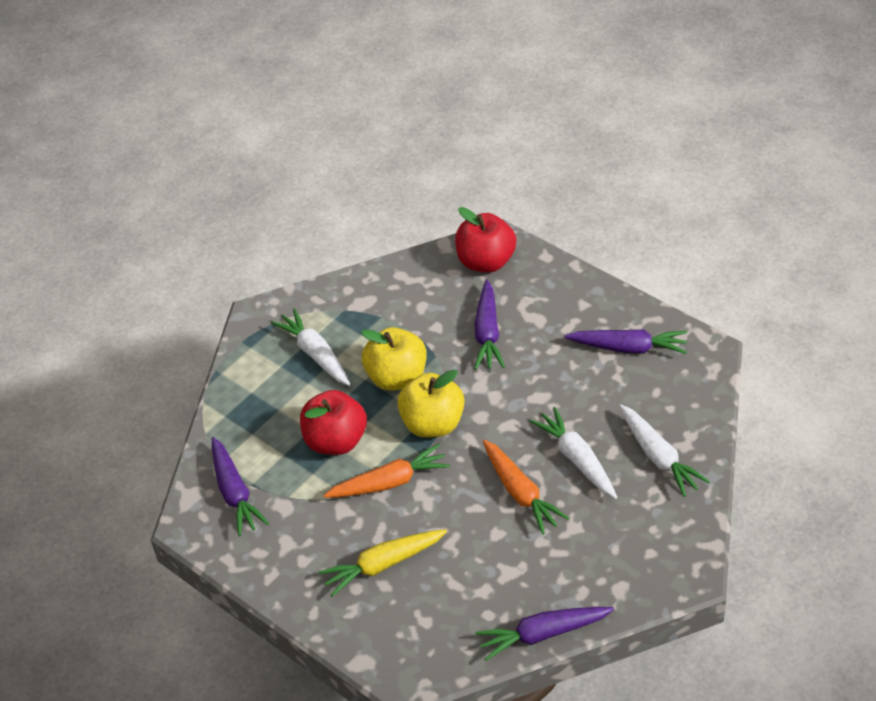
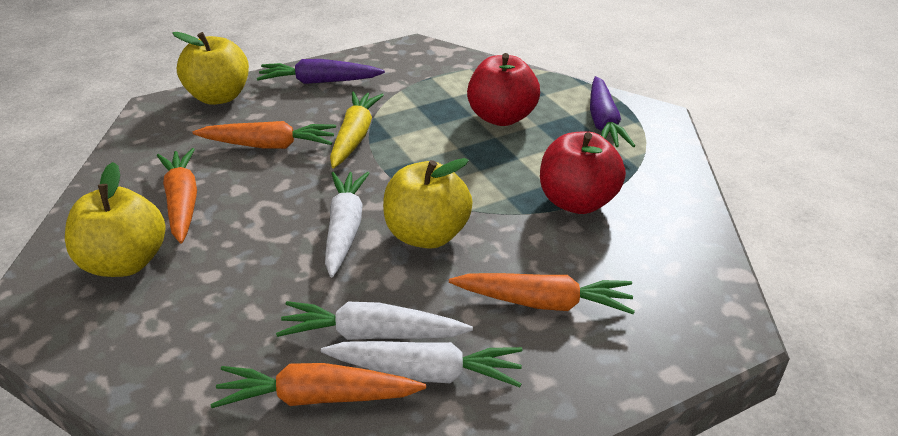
orange carrot: 2 -> 4
purple carrot: 4 -> 2
yellow apple: 2 -> 3

